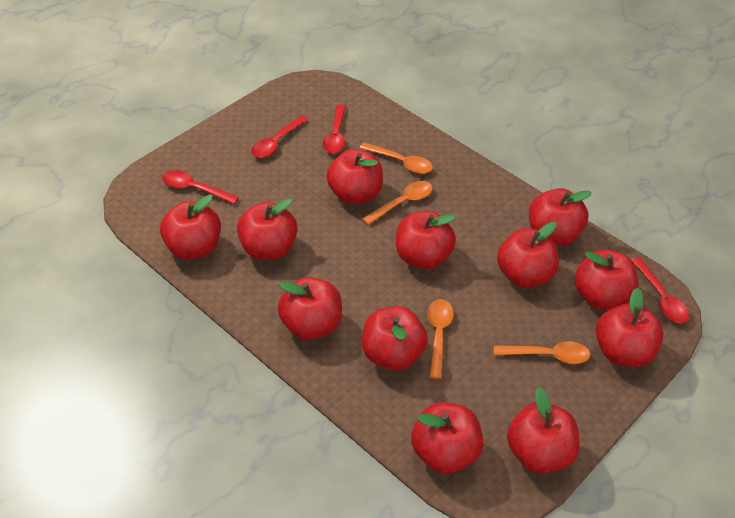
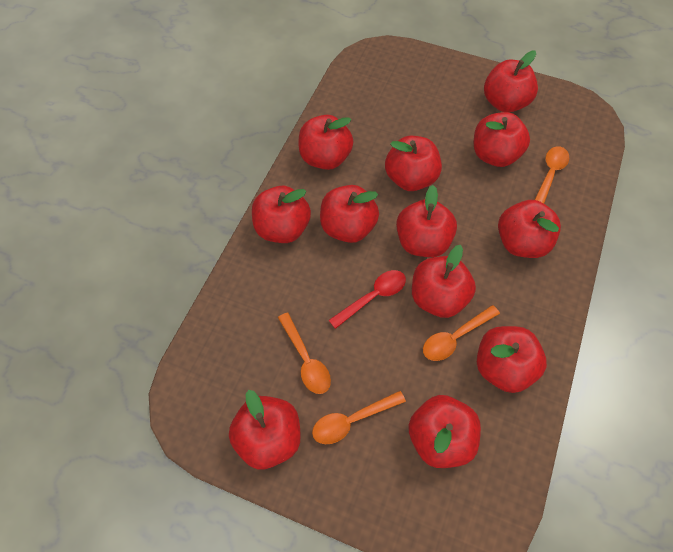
red spoon: 4 -> 1

